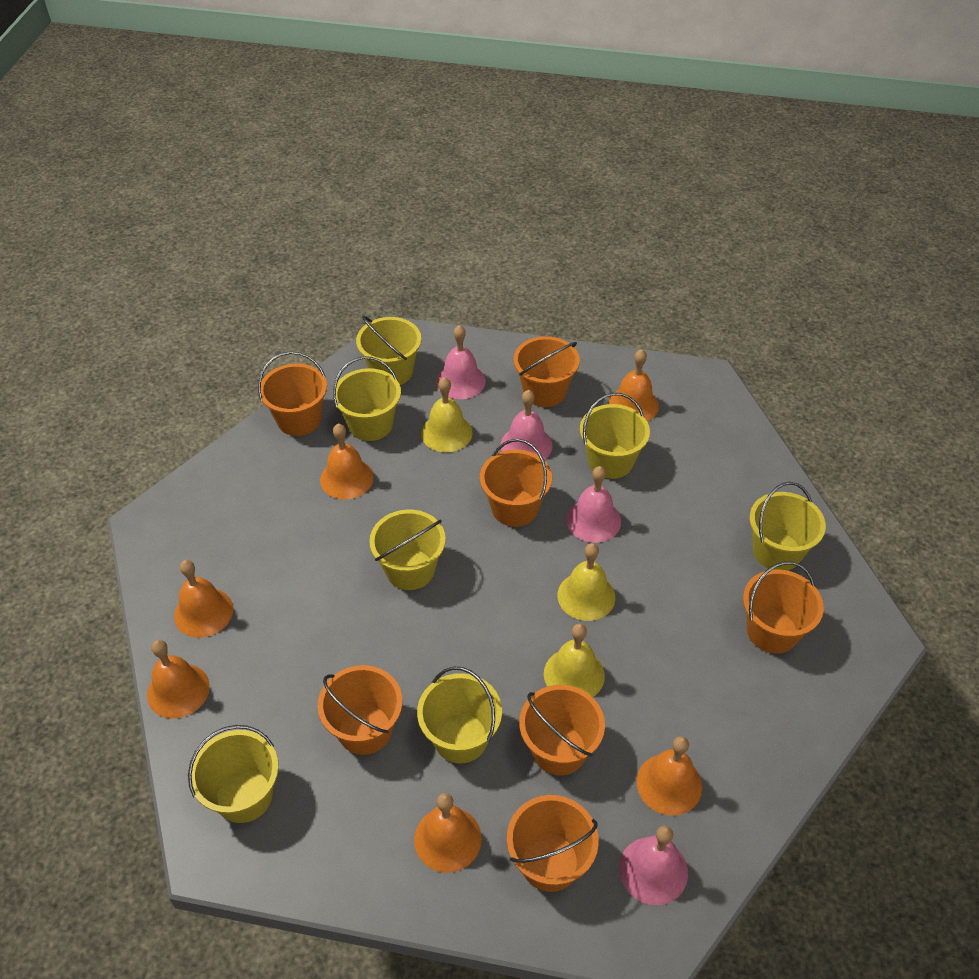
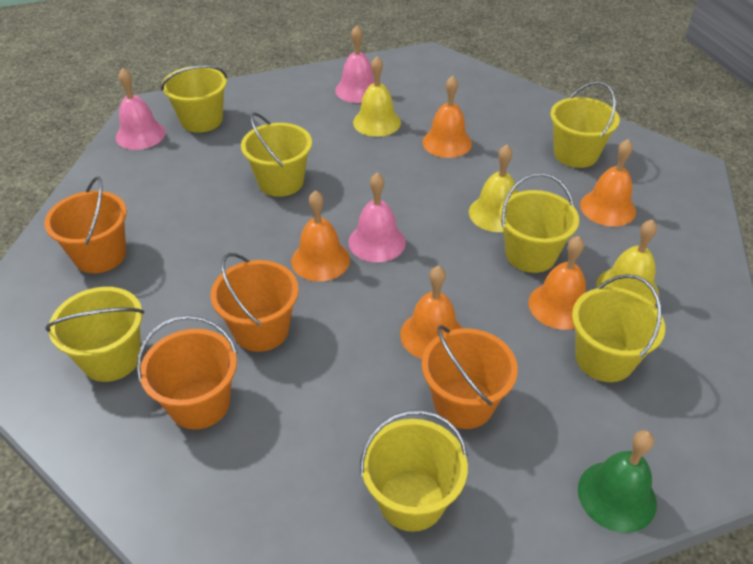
green bell: 0 -> 1
orange bell: 6 -> 5
orange bucket: 7 -> 4
pink bell: 4 -> 3

